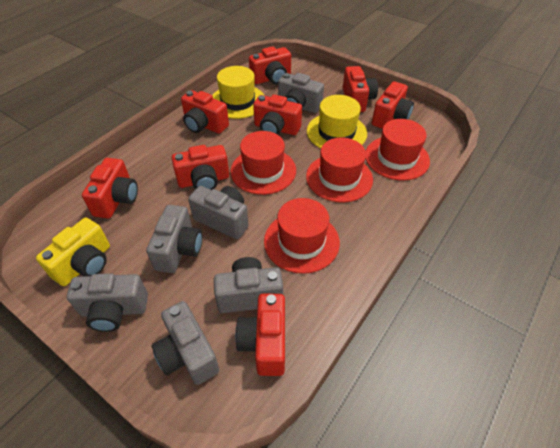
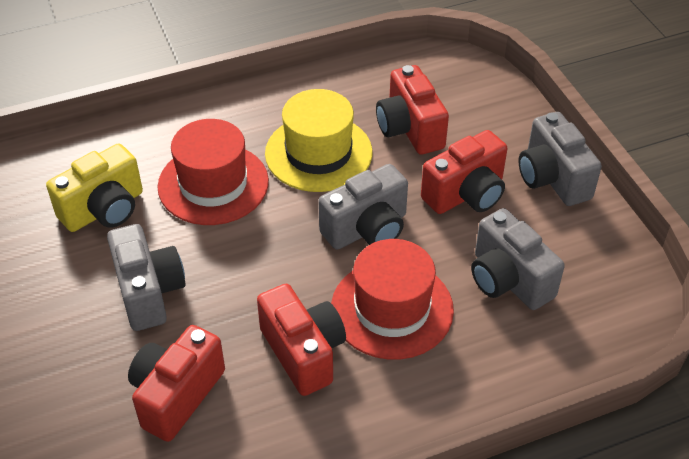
grey camera: 6 -> 4
red camera: 8 -> 4
red hat: 4 -> 2
yellow hat: 2 -> 1

